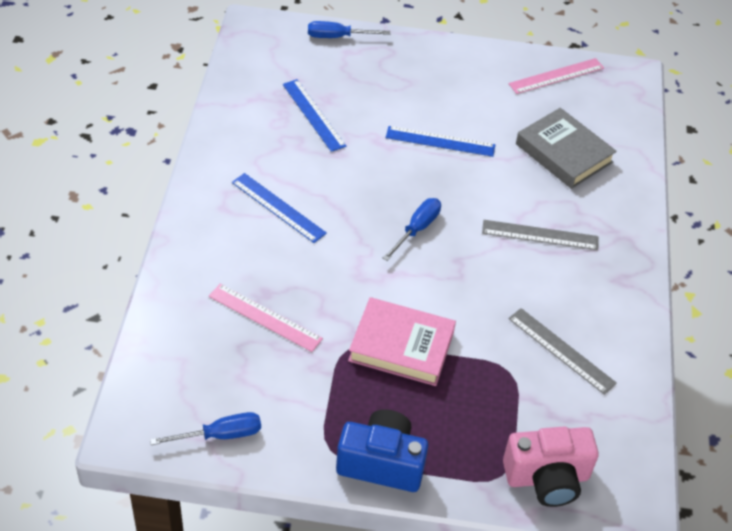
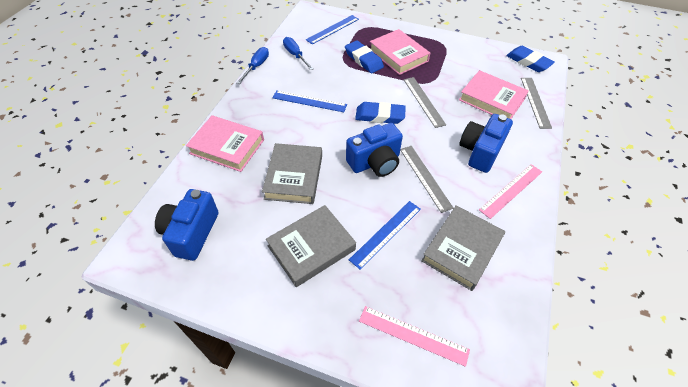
blue camera: 1 -> 3
blue eraser: 0 -> 3
blue screwdriver: 3 -> 2
grey book: 1 -> 3
grey ruler: 2 -> 3
pink book: 1 -> 3
pink camera: 1 -> 0

